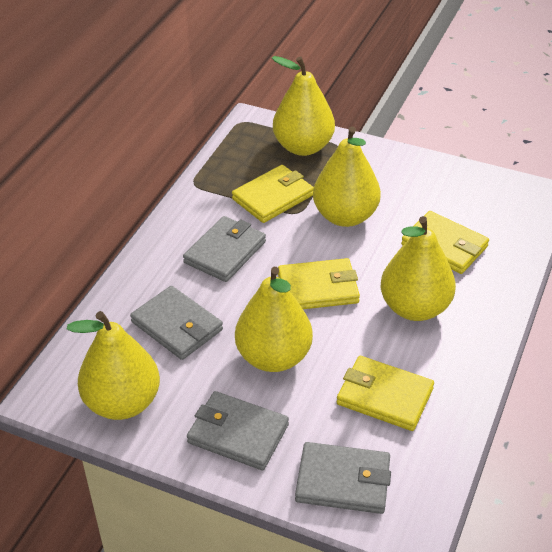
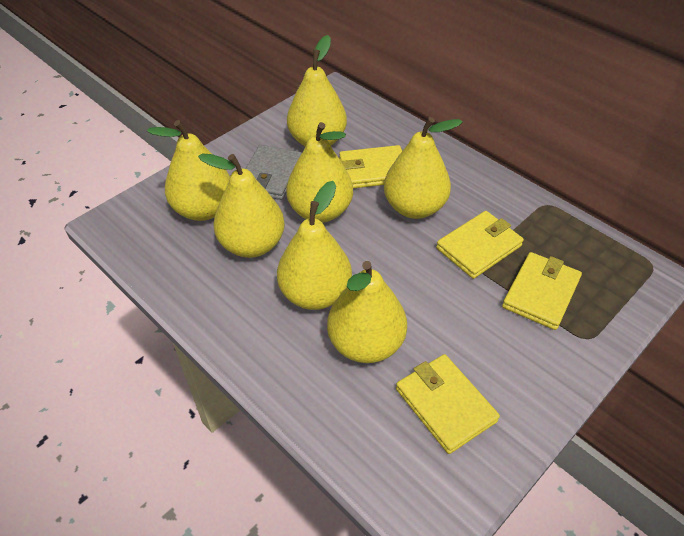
grey wallet: 4 -> 1
yellow pear: 5 -> 7

